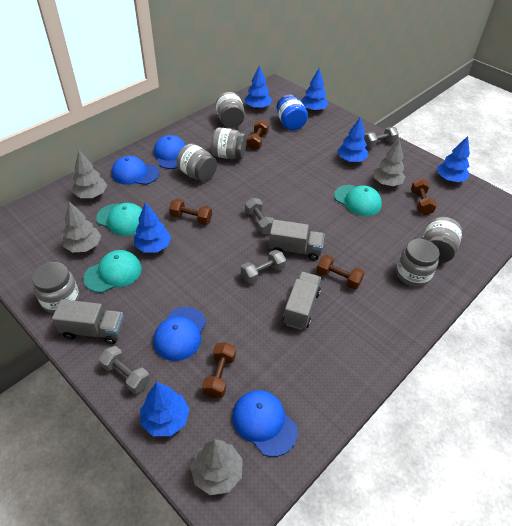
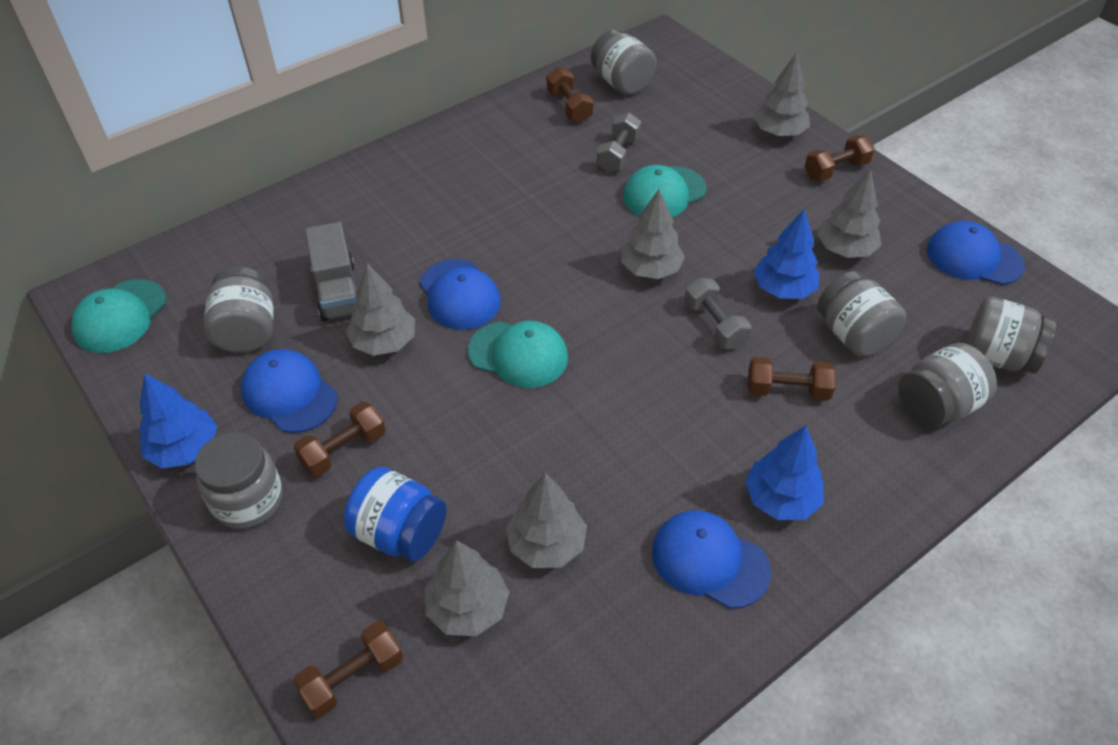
blue tree: 6 -> 3
grey dumbbell: 4 -> 2
grey tree: 4 -> 6
grey truck: 3 -> 1

